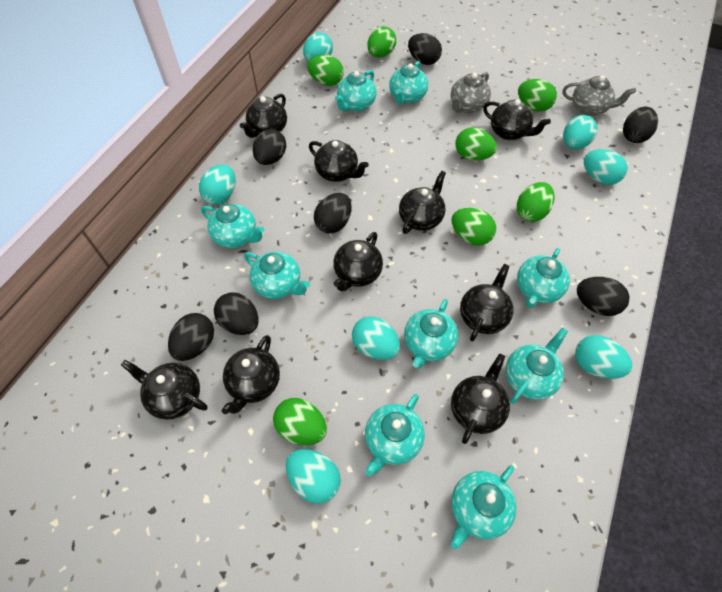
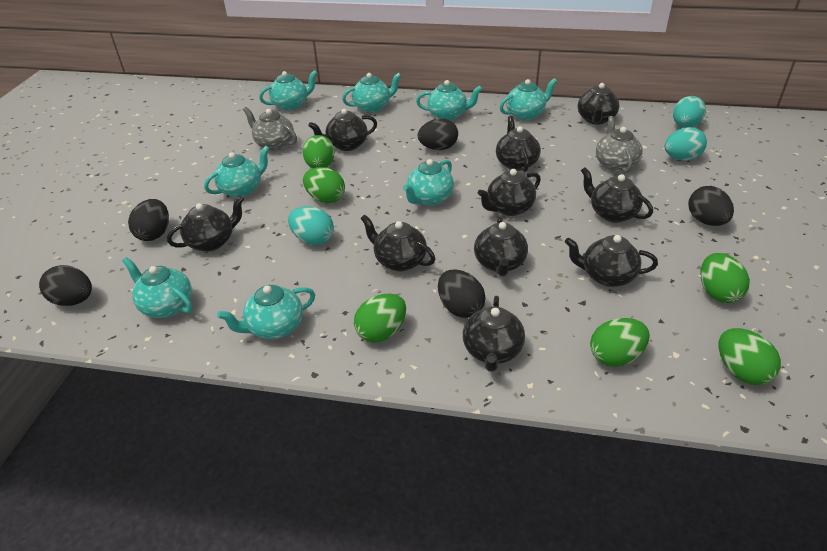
black egg: 7 -> 5
black teapot: 9 -> 10
green egg: 7 -> 6
turquoise egg: 7 -> 3
turquoise teapot: 9 -> 8

